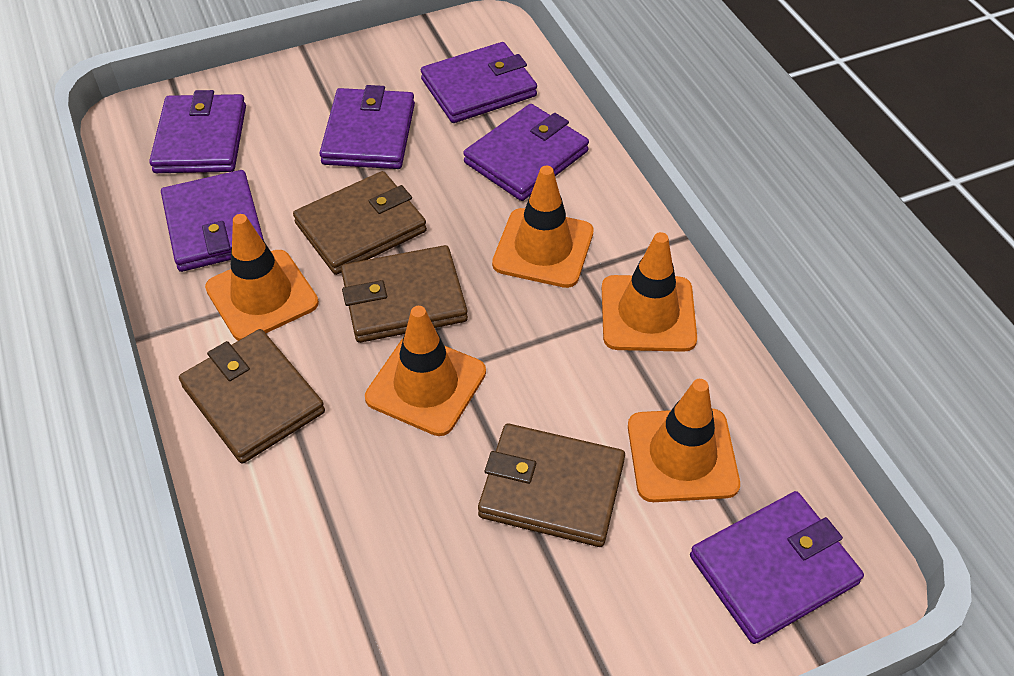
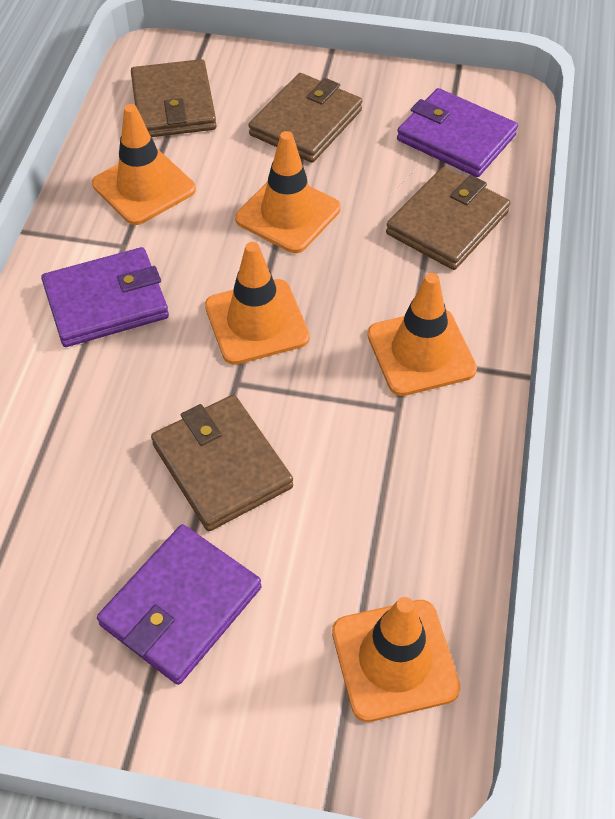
purple wallet: 6 -> 3

